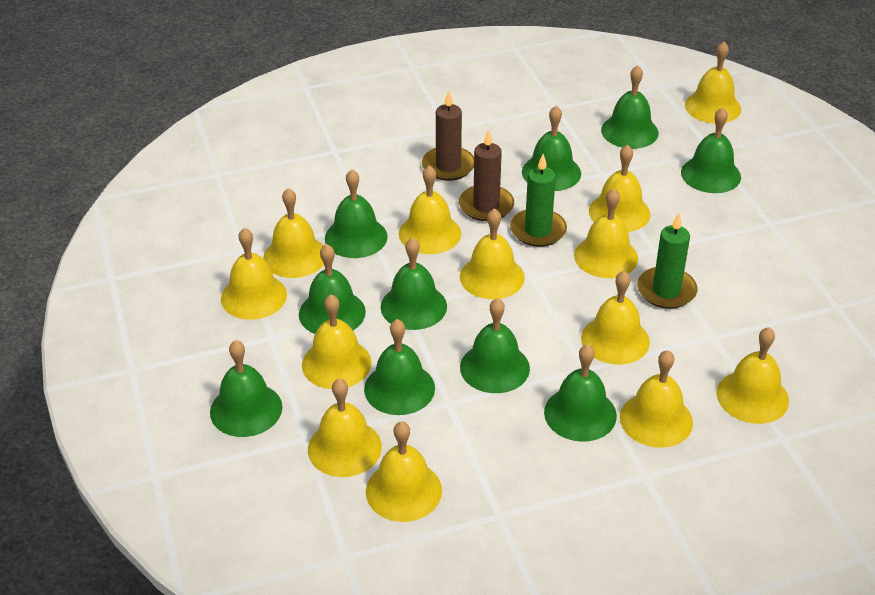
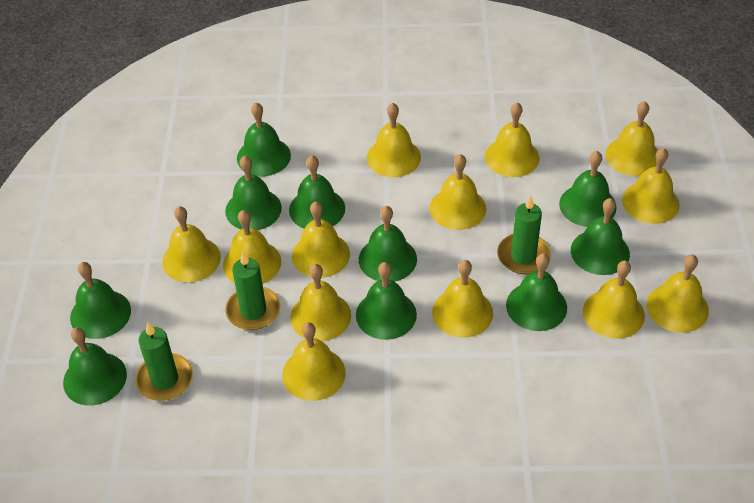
brown candle: 2 -> 0
green candle: 2 -> 3

